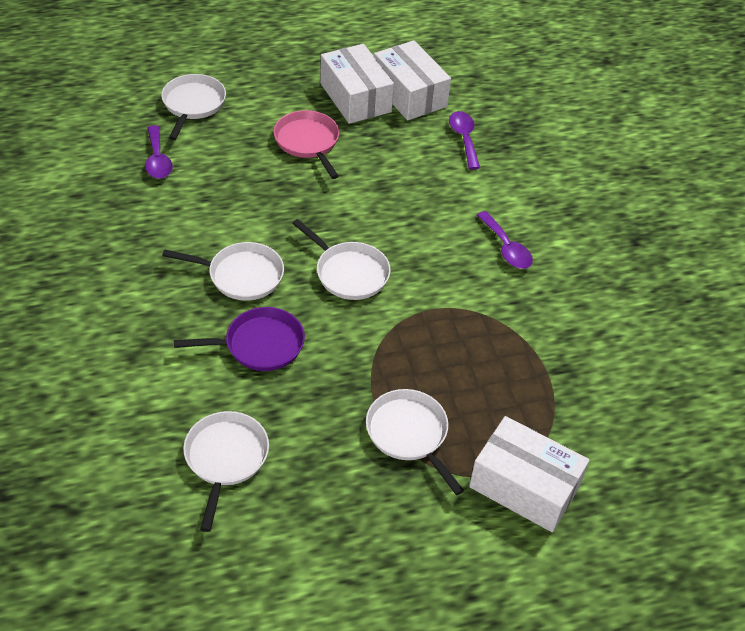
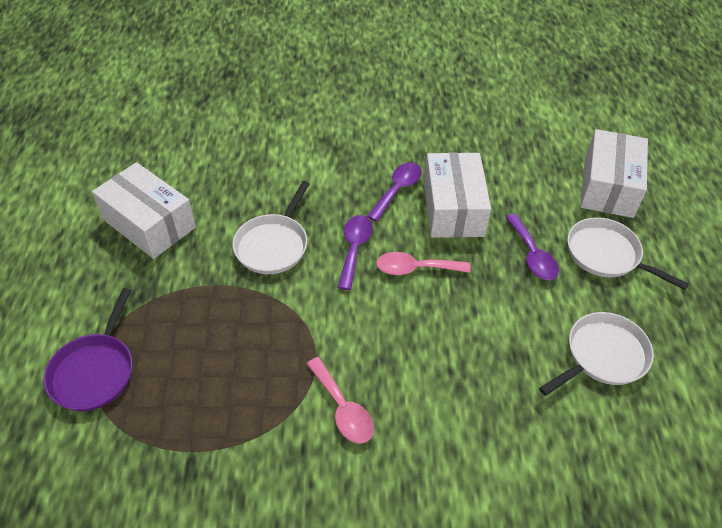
pink pan: 1 -> 0
pink spoon: 0 -> 2
white pan: 5 -> 3

